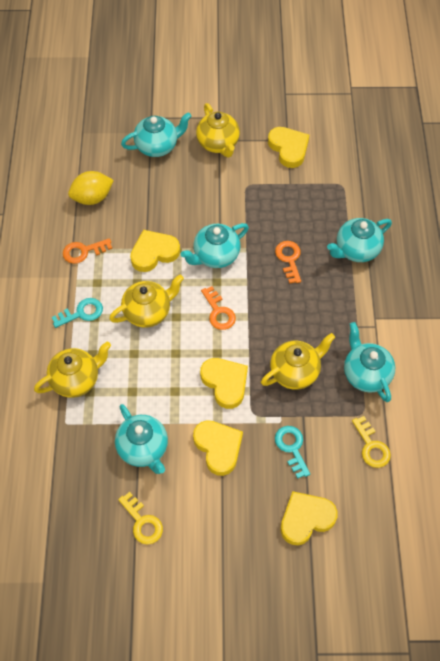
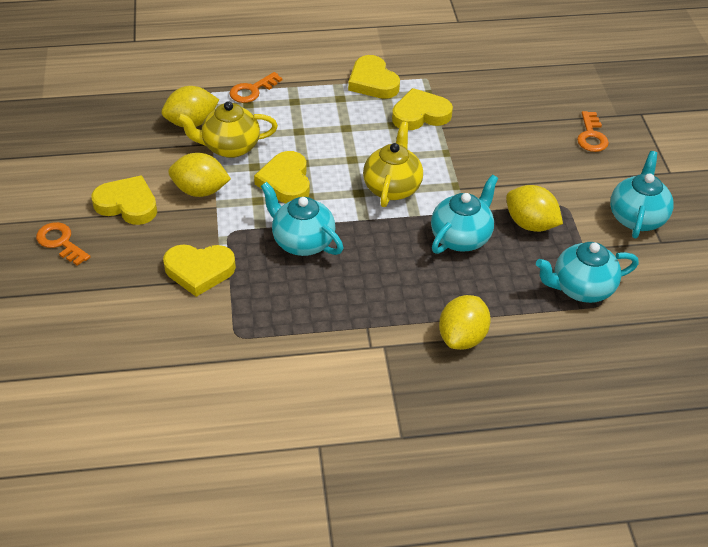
turquoise key: 2 -> 0
turquoise teapot: 5 -> 4
yellow key: 2 -> 0
yellow lemon: 1 -> 4
yellow teapot: 4 -> 2

